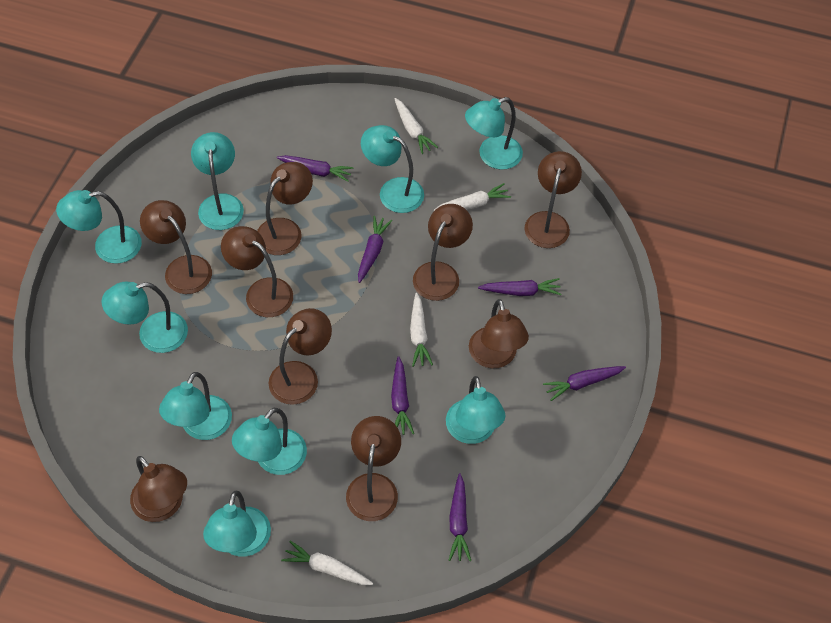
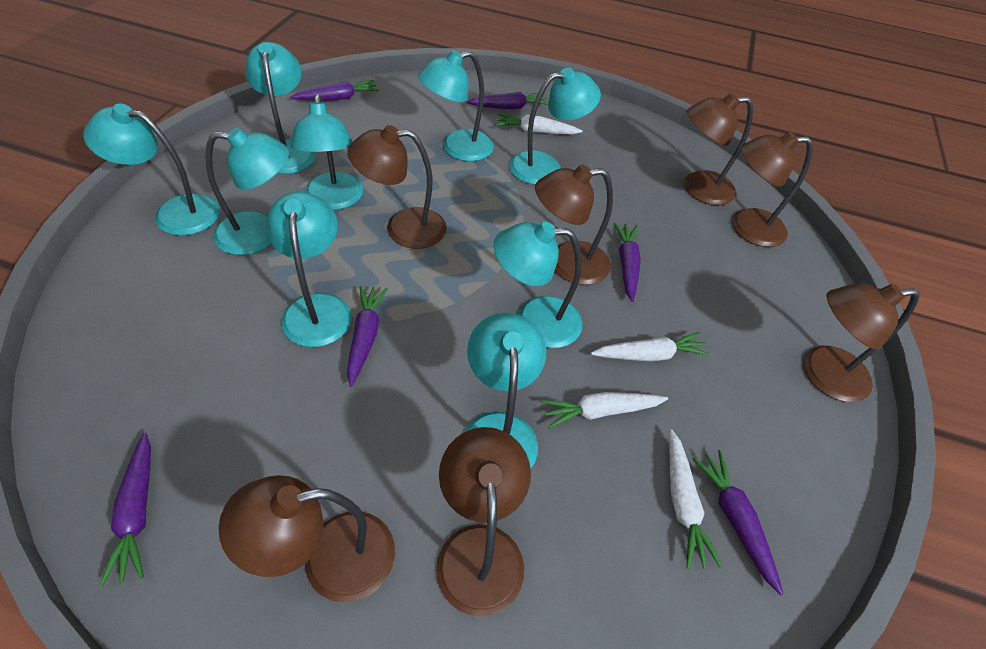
brown lamp: 9 -> 7

